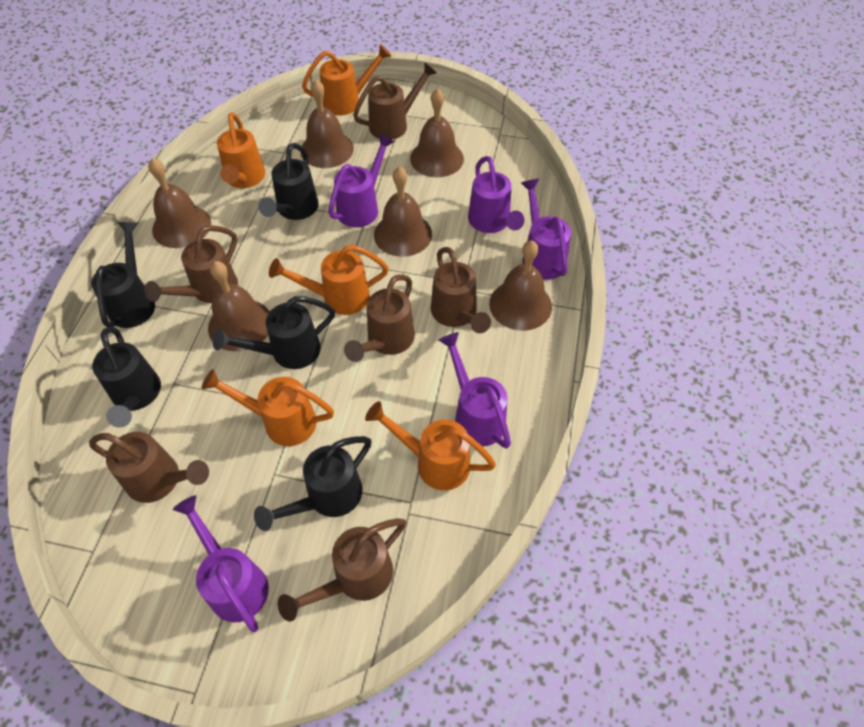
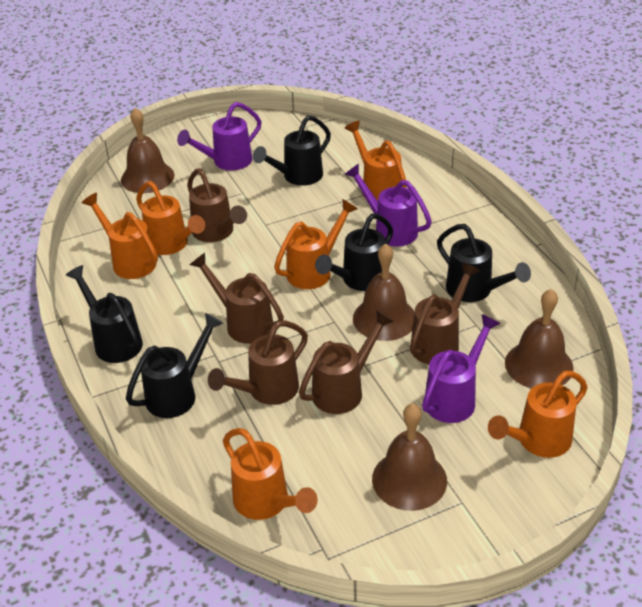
brown bell: 6 -> 4
brown watering can: 6 -> 5
orange watering can: 5 -> 6
purple watering can: 5 -> 3

